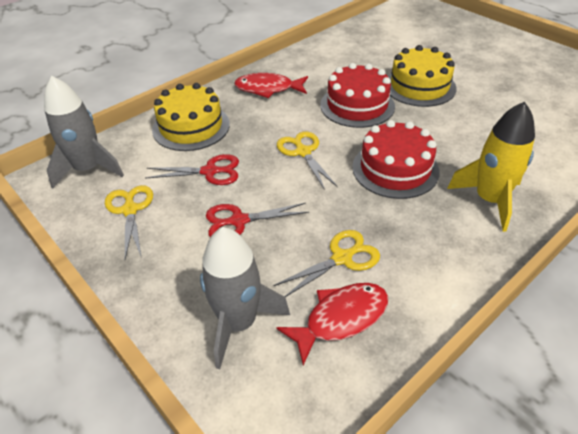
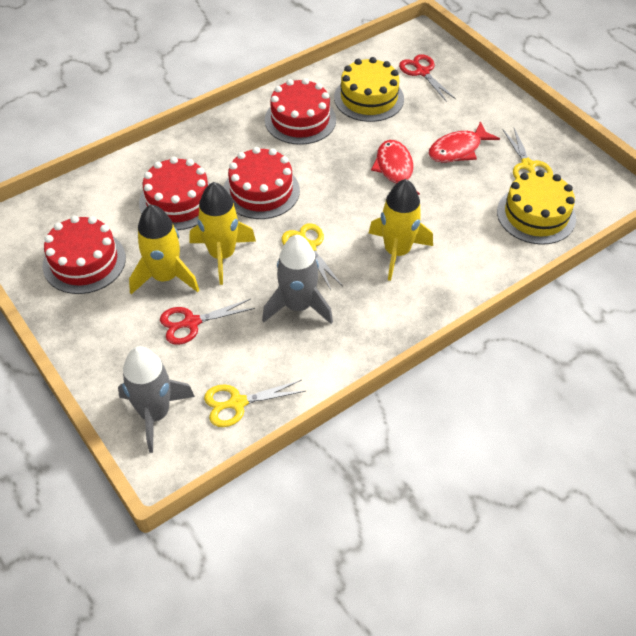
red cake: 2 -> 4
yellow rocket: 1 -> 3

